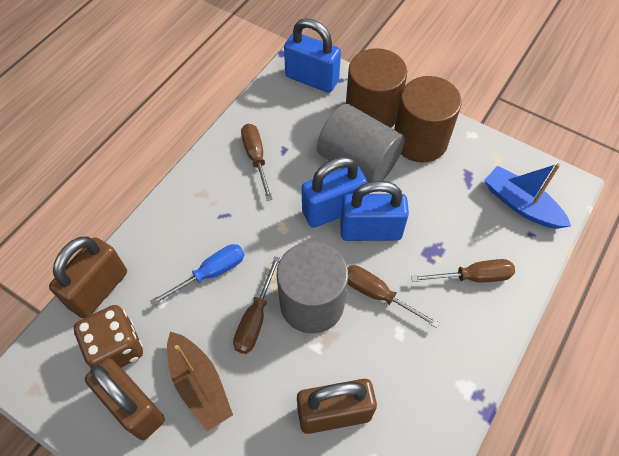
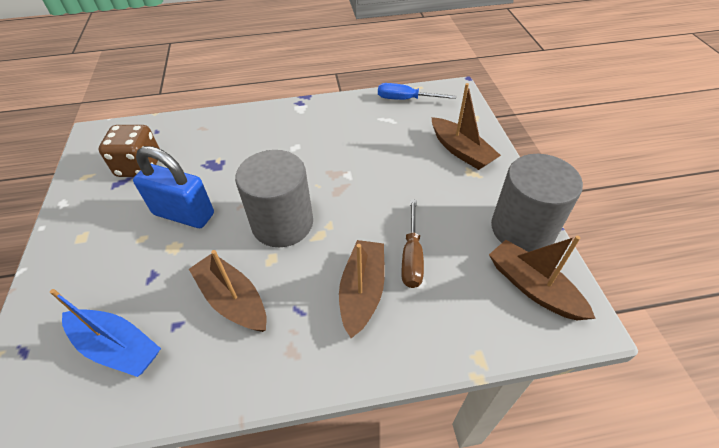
blue padlock: 3 -> 1
brown boat: 1 -> 4
brown cylinder: 2 -> 0
brown padlock: 3 -> 0
brown screwdriver: 4 -> 1

